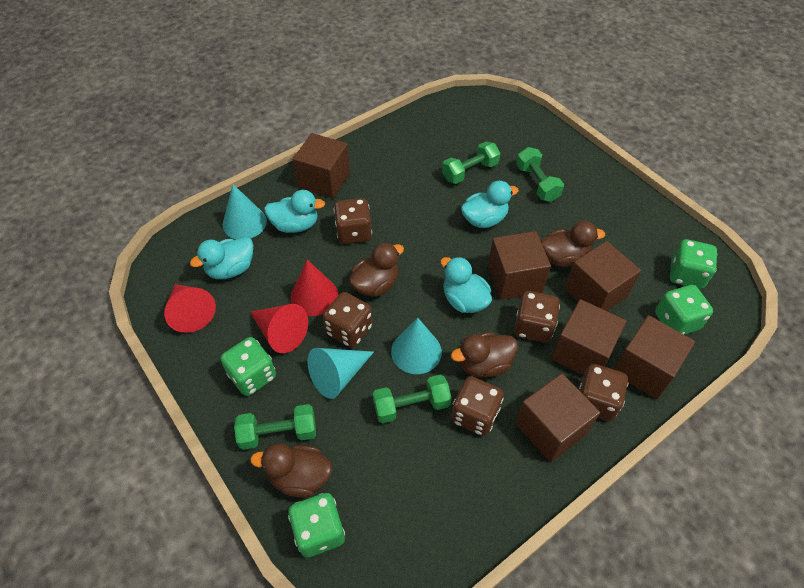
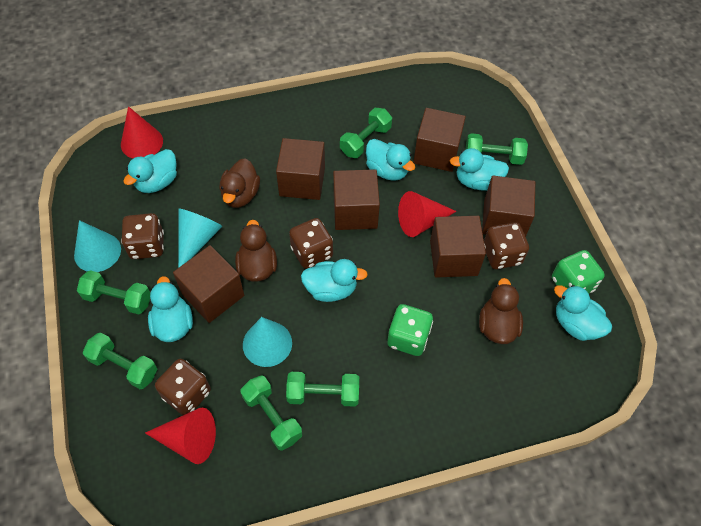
brown dice: 5 -> 4
brown duck: 4 -> 3
green dice: 4 -> 2
green dumbbell: 4 -> 6
turquoise duck: 4 -> 6

